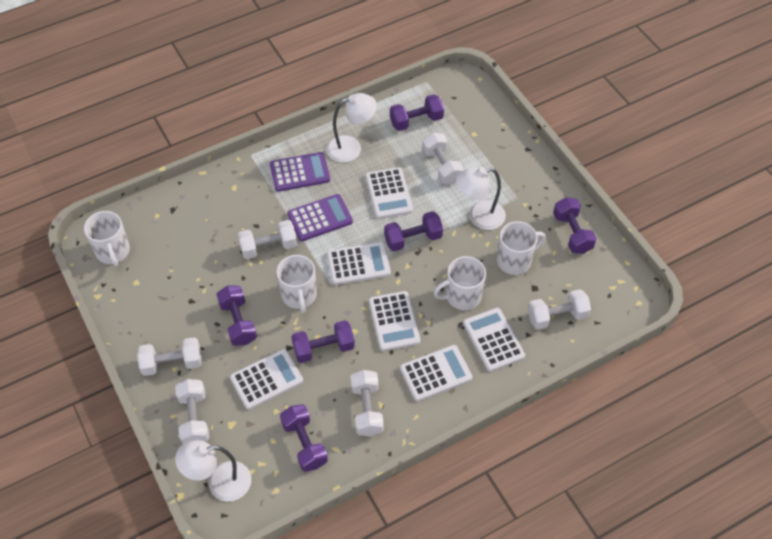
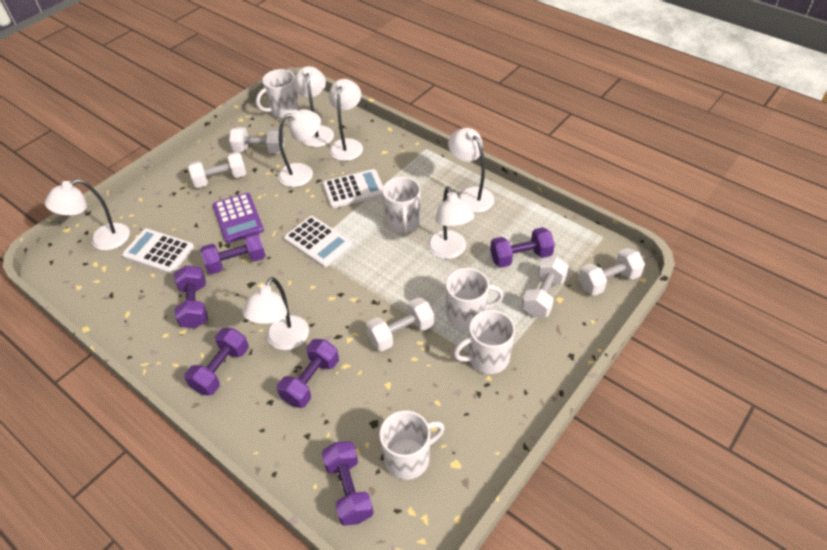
purple calculator: 2 -> 1
white calculator: 6 -> 3
white dumbbell: 6 -> 5
white lamp: 3 -> 7
white mug: 4 -> 5

